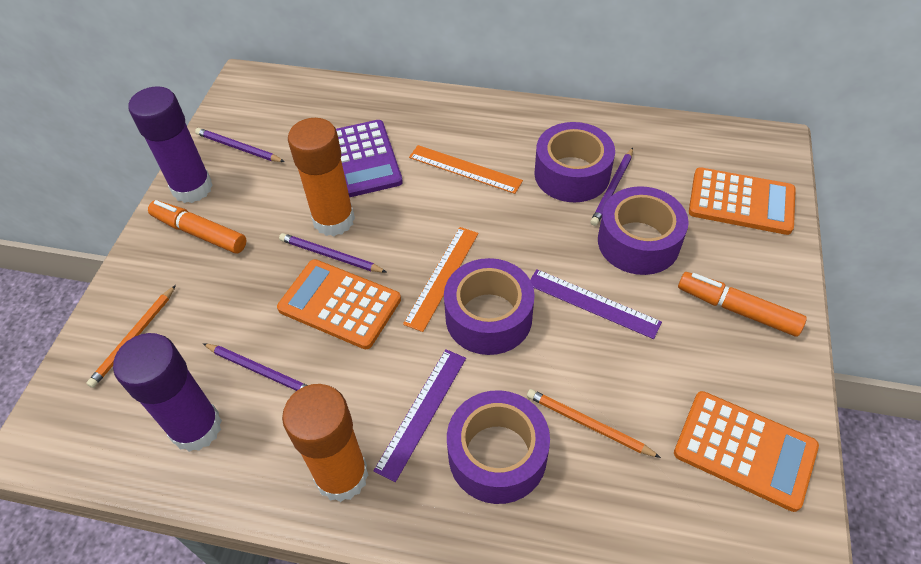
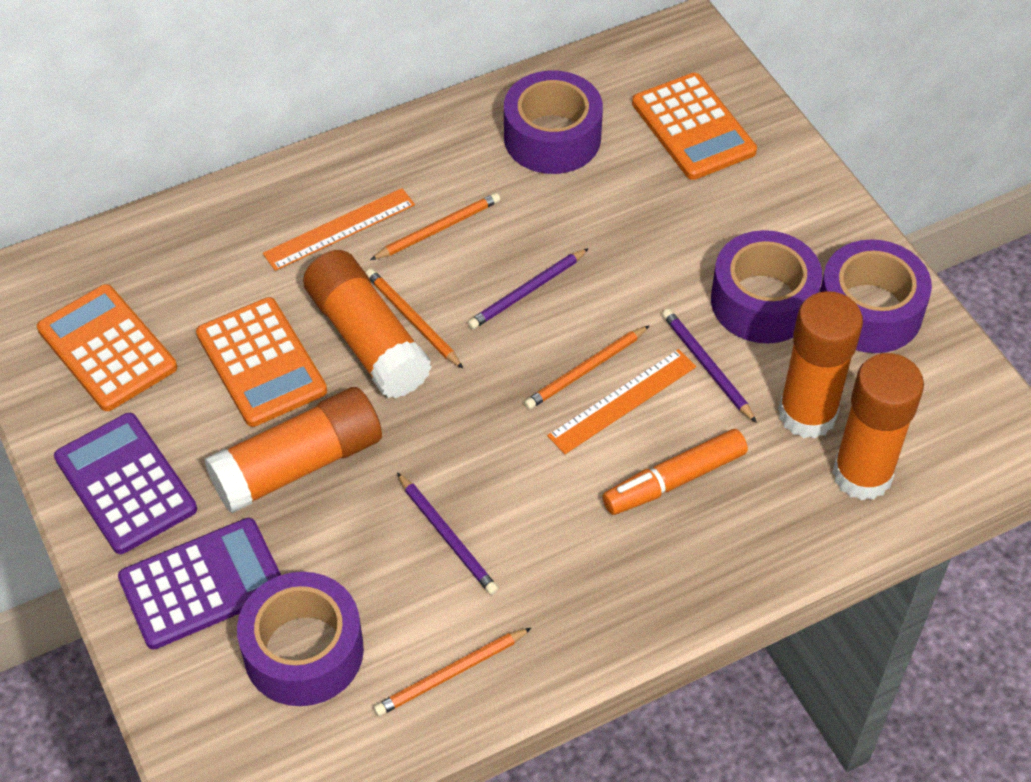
orange glue stick: 2 -> 4
orange marker: 2 -> 1
orange pencil: 2 -> 4
purple calculator: 1 -> 2
purple glue stick: 2 -> 0
purple pencil: 4 -> 3
purple ruler: 2 -> 0

